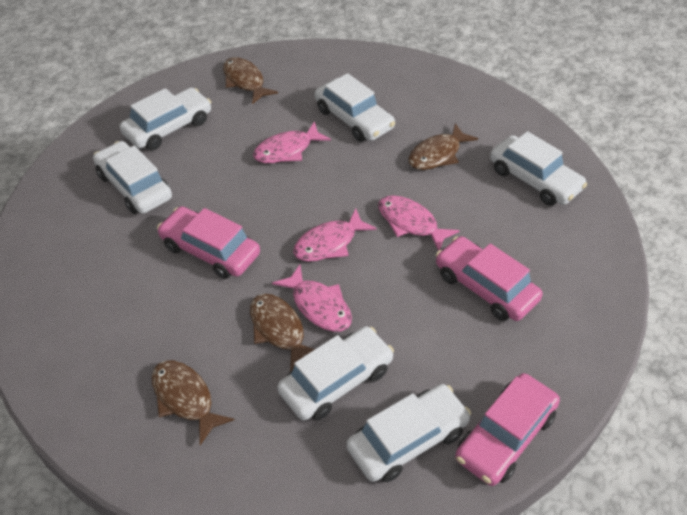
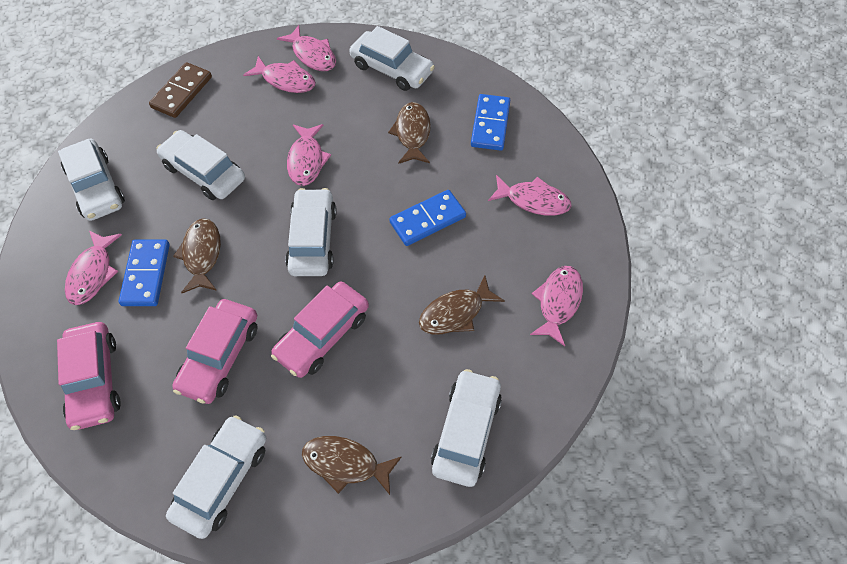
blue domino: 0 -> 3
brown domino: 0 -> 1
pink fish: 4 -> 6

